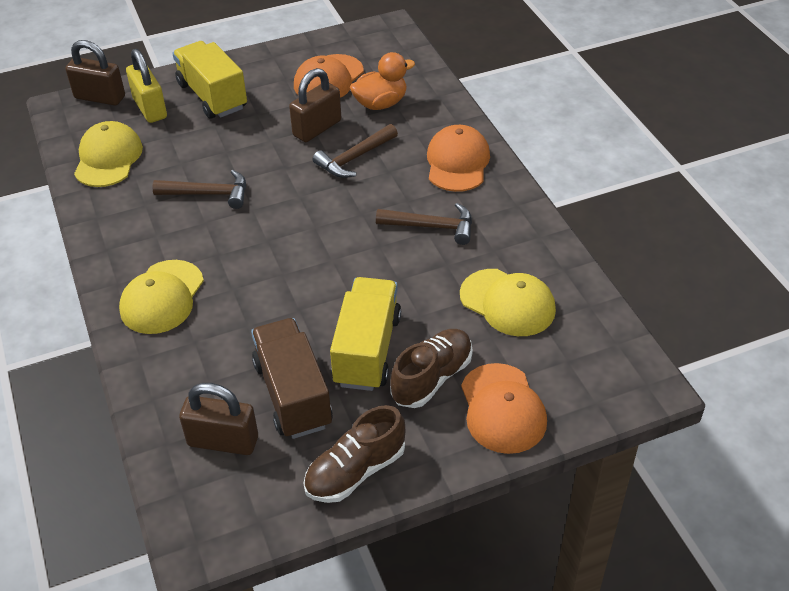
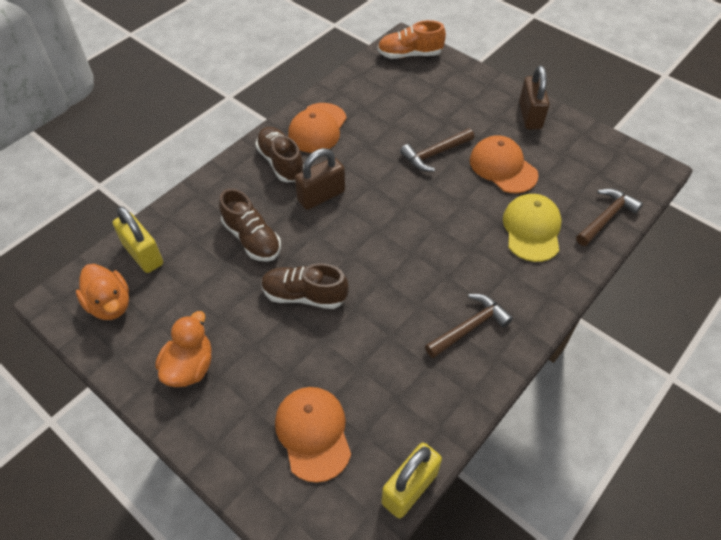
brown padlock: 3 -> 2
brown shoe: 2 -> 3
brown truck: 1 -> 0
orange duck: 1 -> 2
orange shoe: 0 -> 1
yellow cap: 3 -> 1
yellow padlock: 1 -> 2
yellow truck: 2 -> 0

